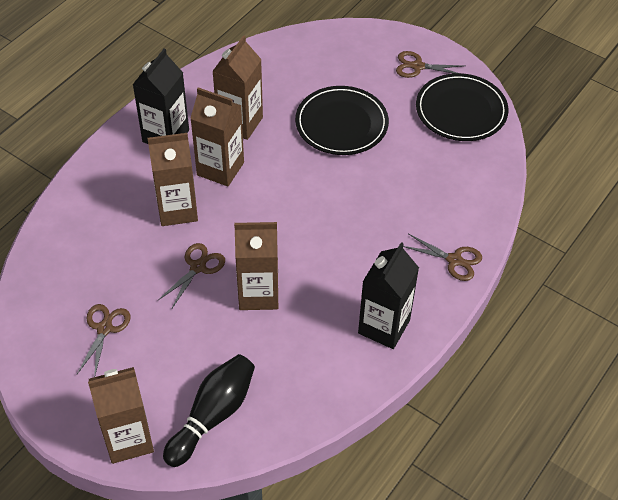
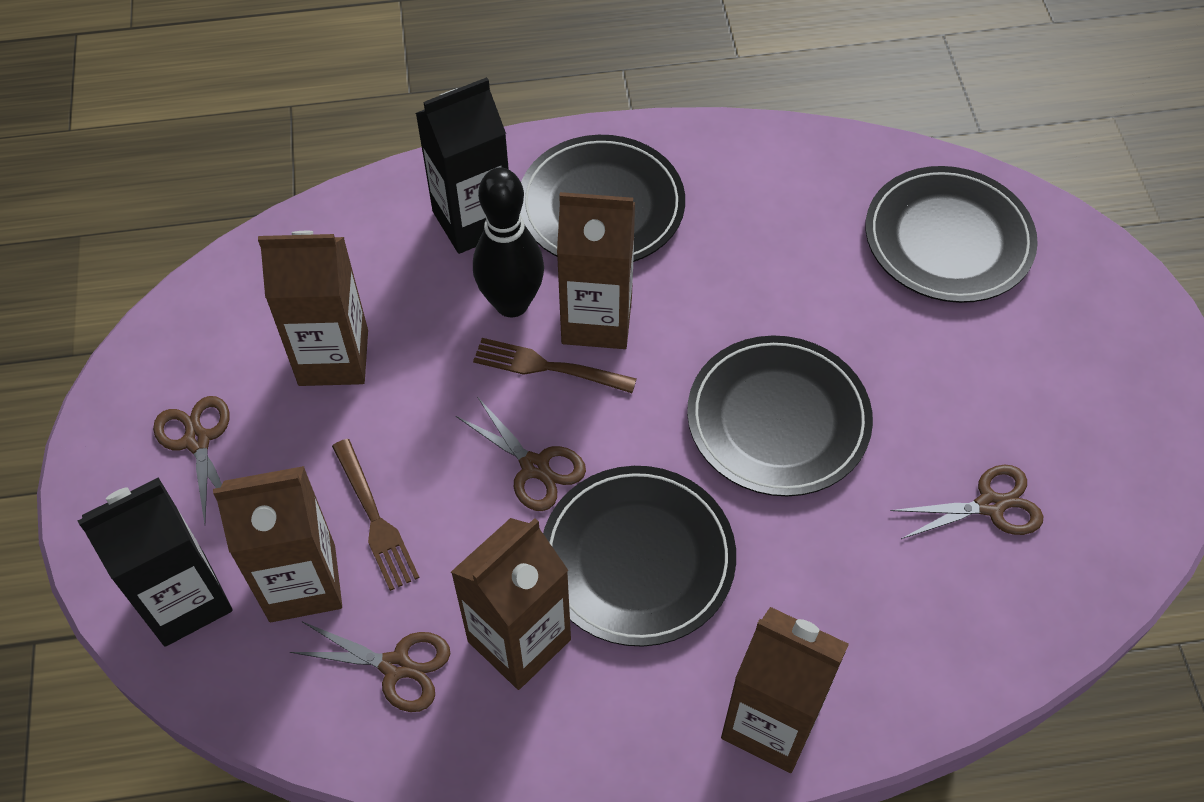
black plate: 2 -> 4
brown fork: 0 -> 2

